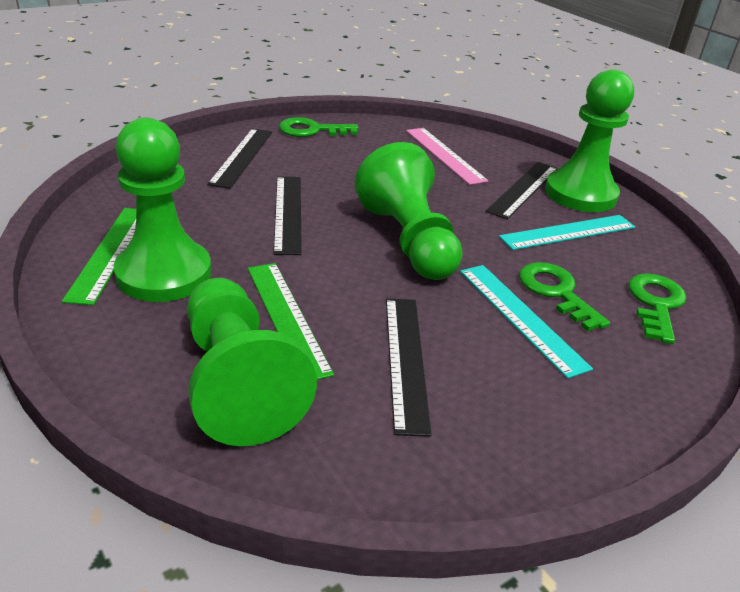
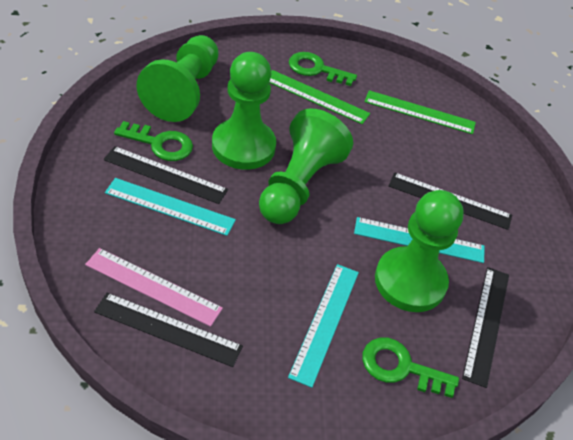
turquoise ruler: 2 -> 3

